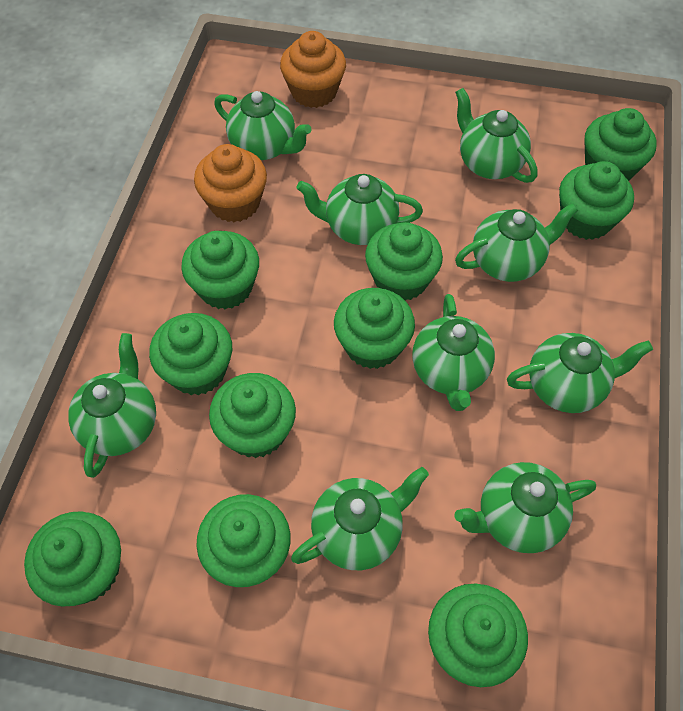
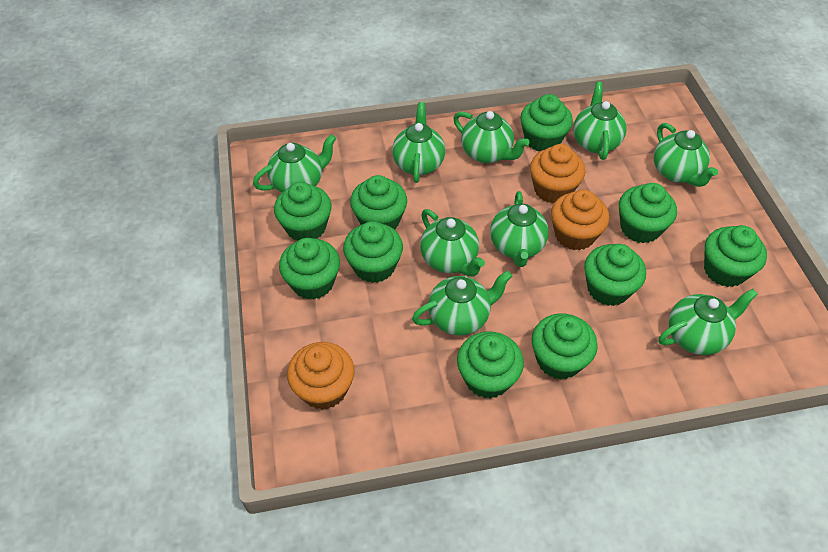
orange cupcake: 2 -> 3

